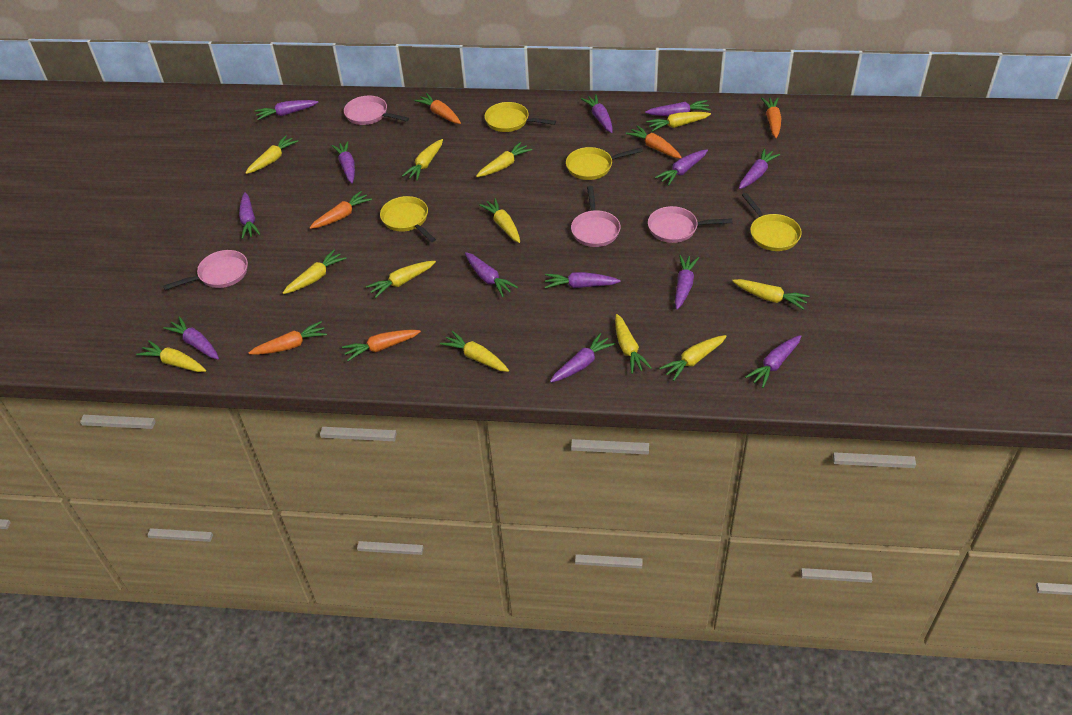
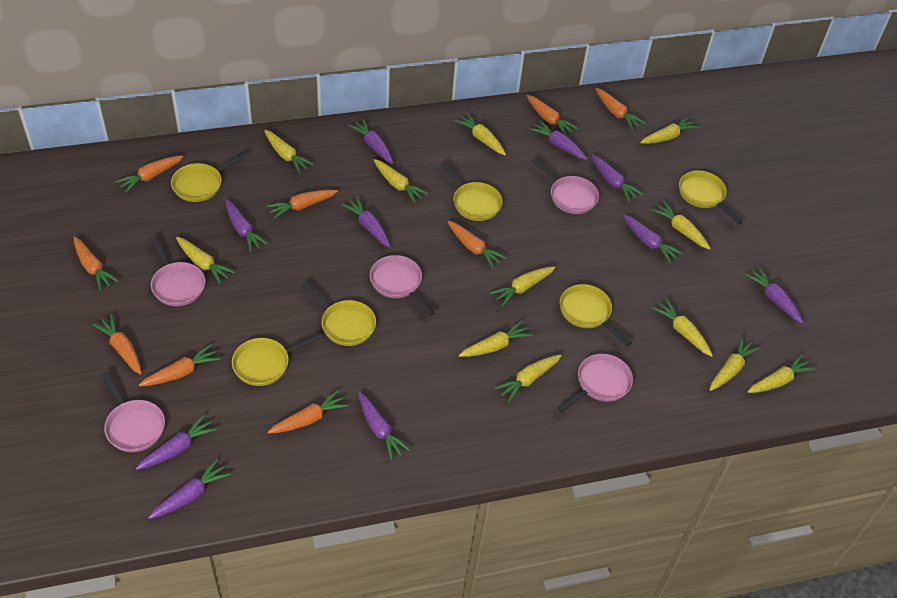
orange carrot: 6 -> 9
pink pan: 4 -> 5
purple carrot: 13 -> 10
yellow pan: 4 -> 6

